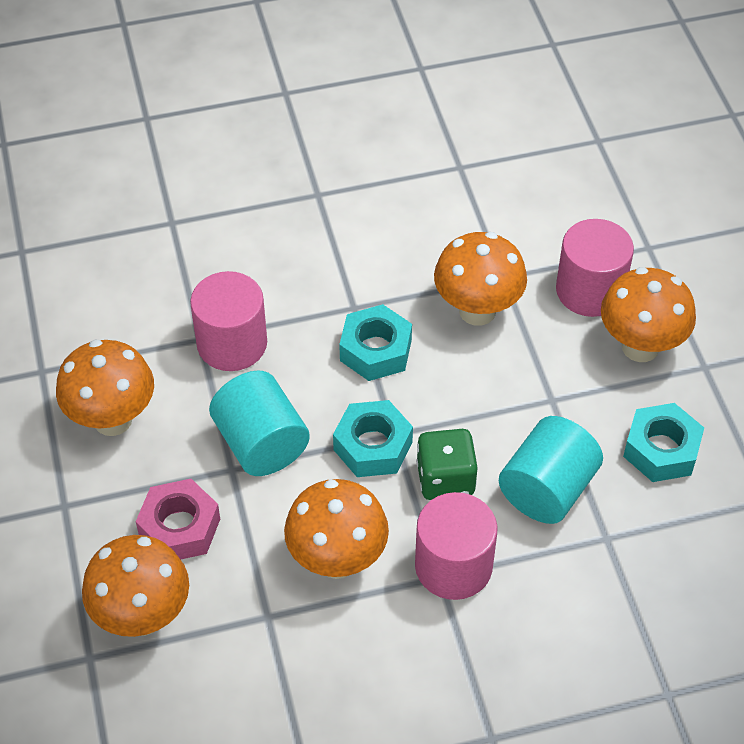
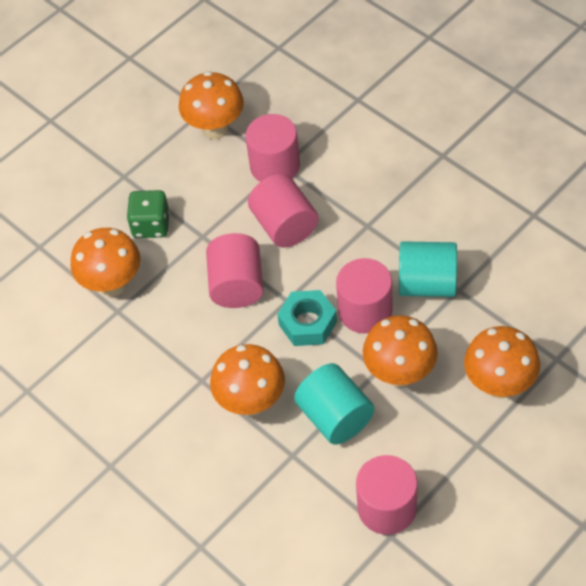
pink cylinder: 3 -> 5
pink nut: 1 -> 0
turquoise nut: 3 -> 1

